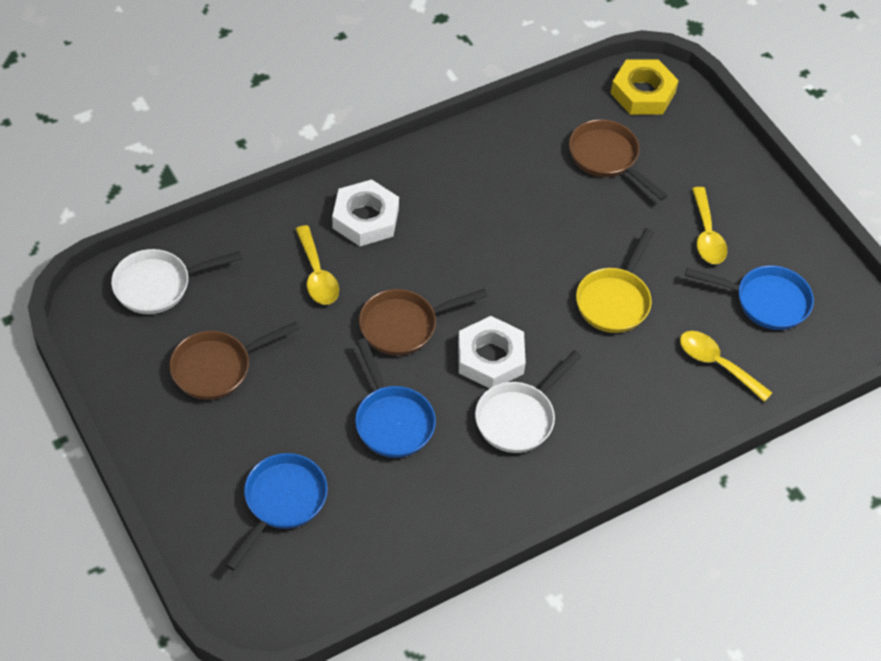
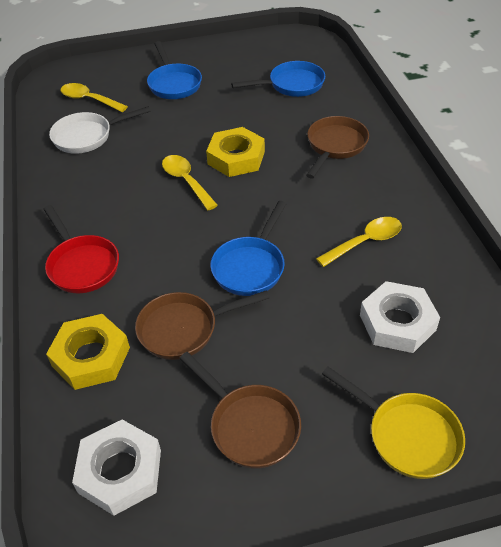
red pan: 0 -> 1
white pan: 2 -> 1
yellow nut: 1 -> 2

